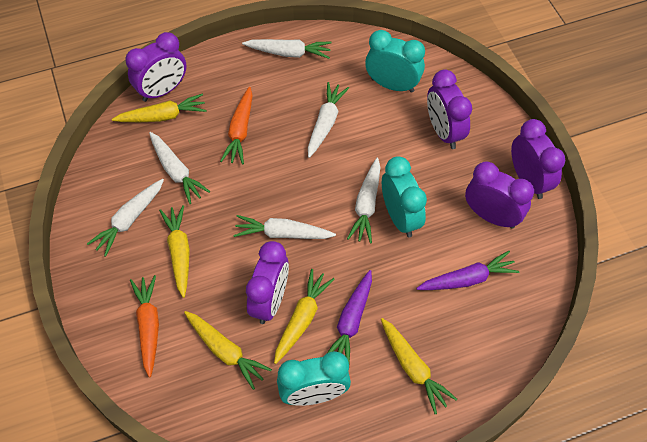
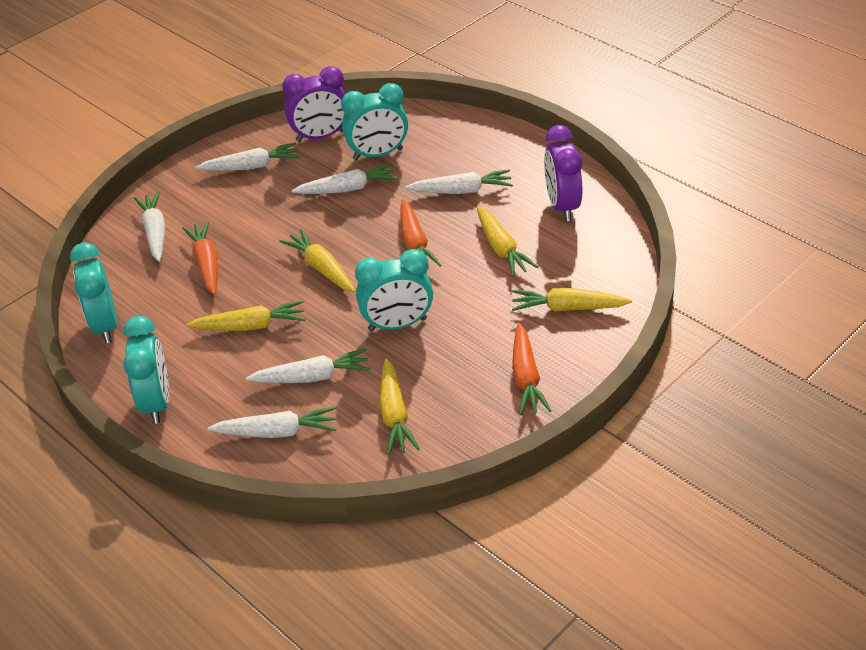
orange carrot: 2 -> 3
purple carrot: 2 -> 0
purple clock: 5 -> 2
turquoise clock: 3 -> 4

